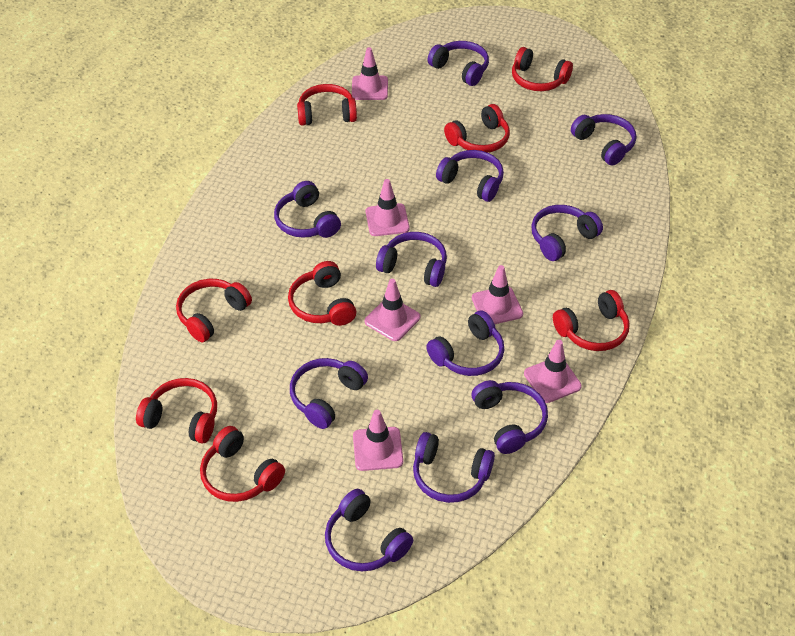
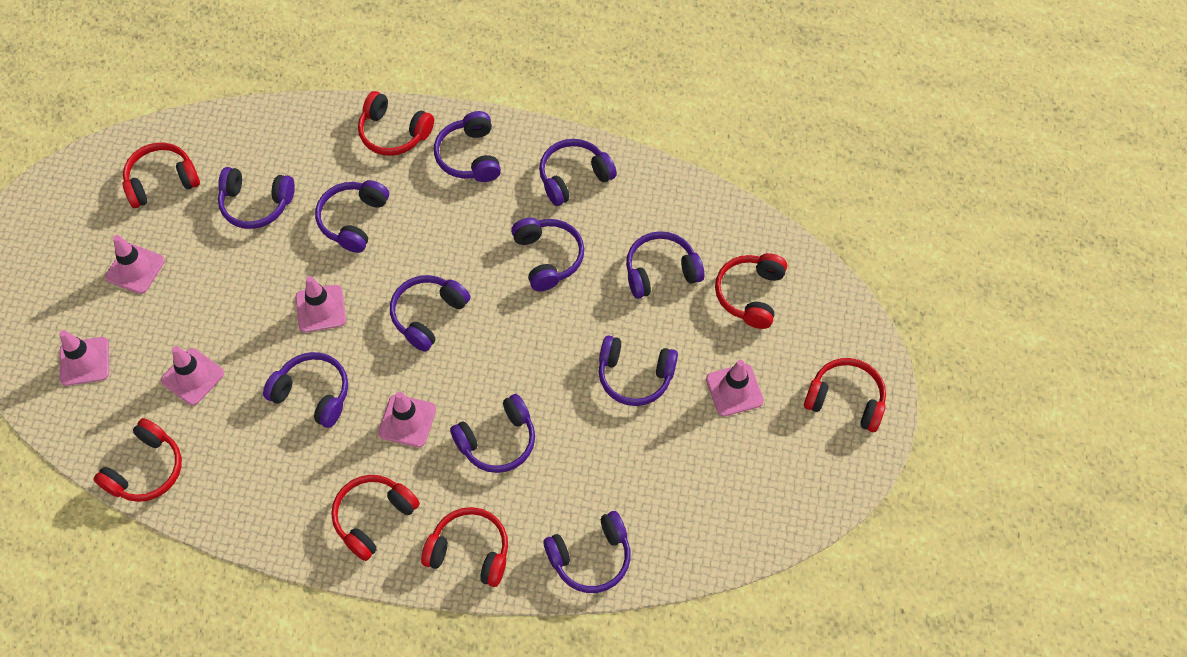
red headphones: 8 -> 7

